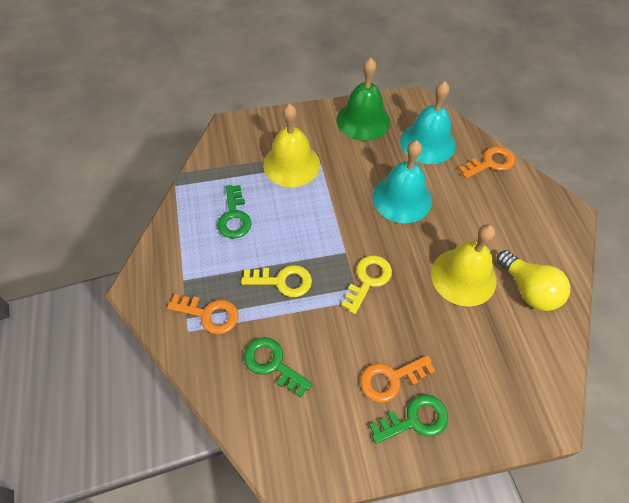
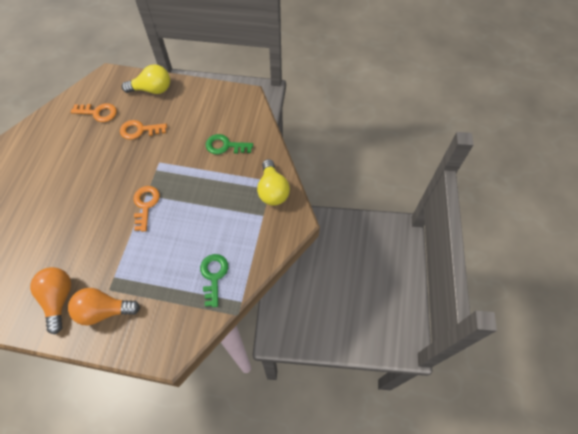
green bell: 1 -> 0
green key: 3 -> 2
orange light bulb: 0 -> 2
turquoise bell: 2 -> 0
yellow bell: 2 -> 0
yellow key: 2 -> 0
yellow light bulb: 1 -> 2

